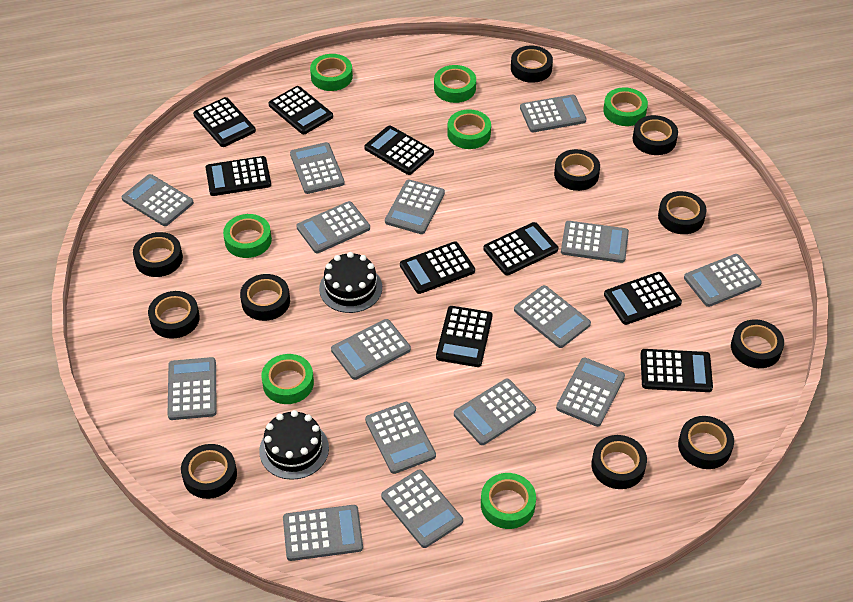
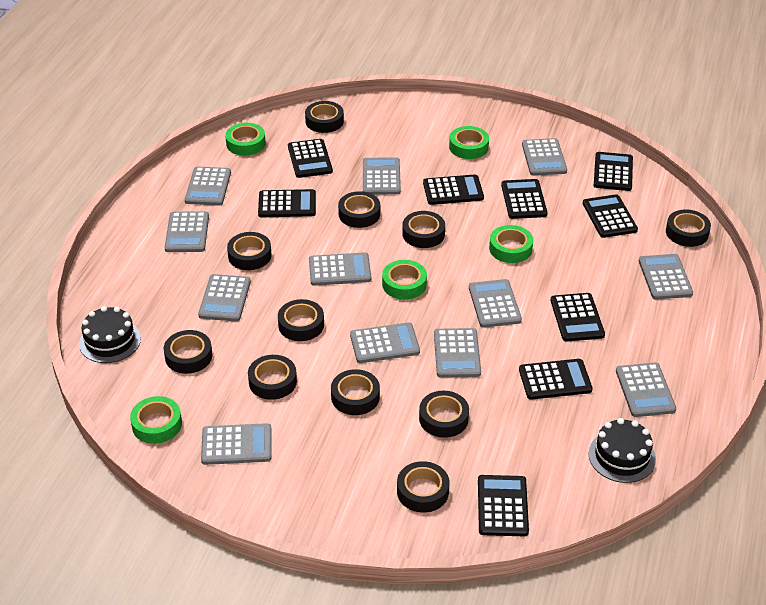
green tape: 7 -> 5
grey calculator: 15 -> 12

